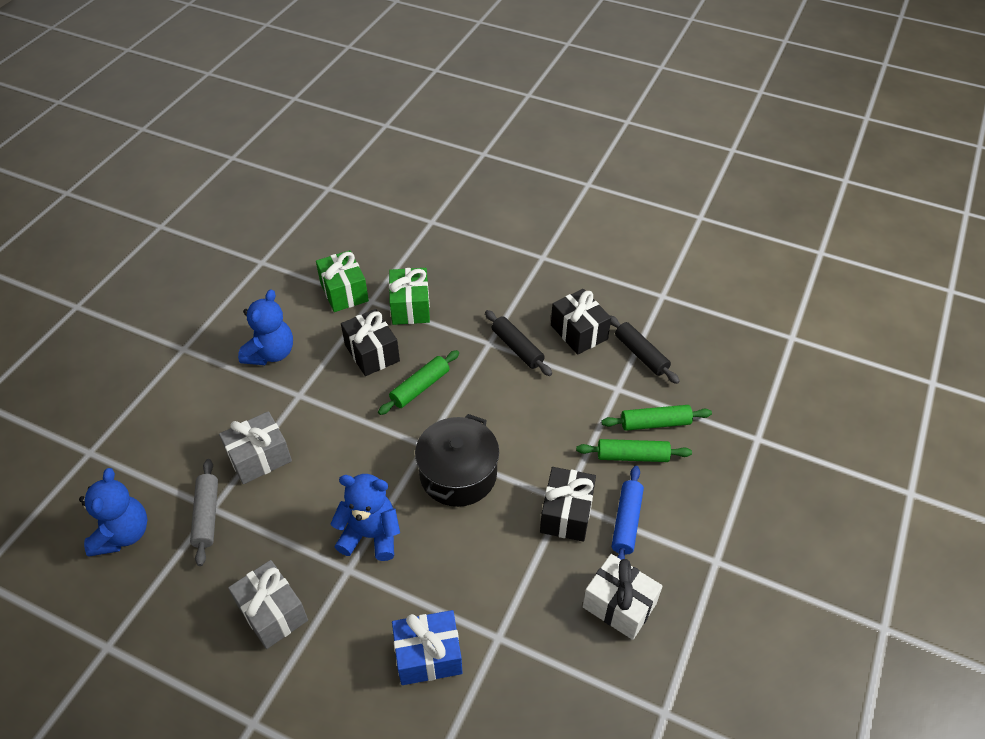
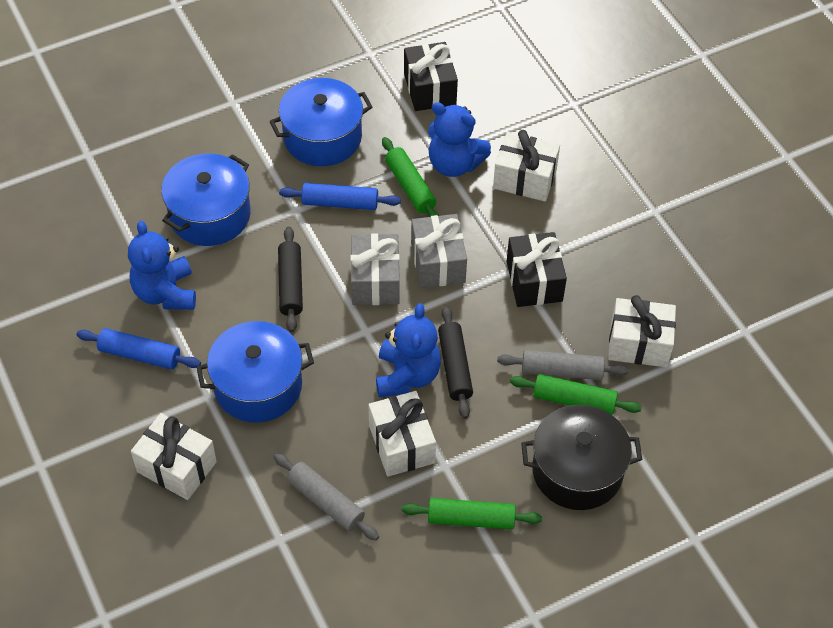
black gift: 3 -> 2
blue gift: 1 -> 0
blue pot: 0 -> 3
blue rolling pin: 1 -> 2
green gift: 2 -> 0
grey rolling pin: 1 -> 2
white gift: 1 -> 4

